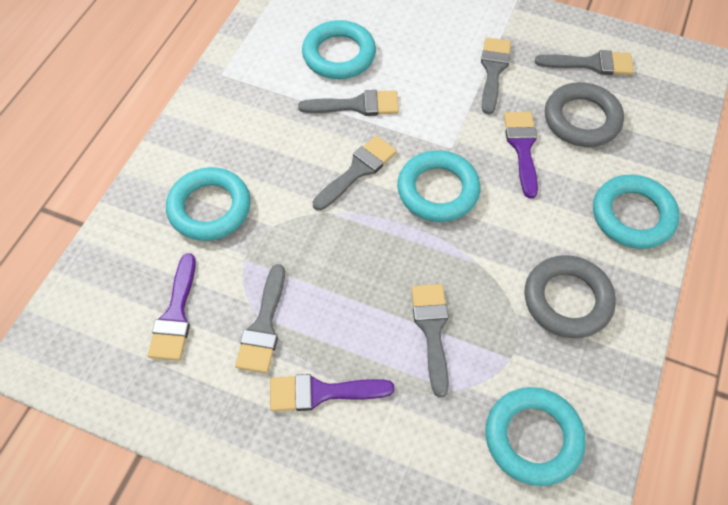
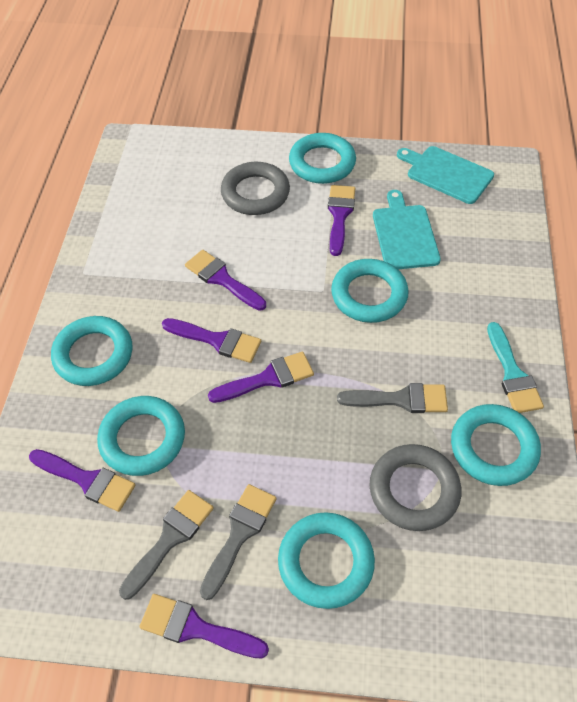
grey brush: 6 -> 3
purple brush: 3 -> 6
turquoise brush: 0 -> 1
turquoise cutting board: 0 -> 2
turquoise ring: 5 -> 6

